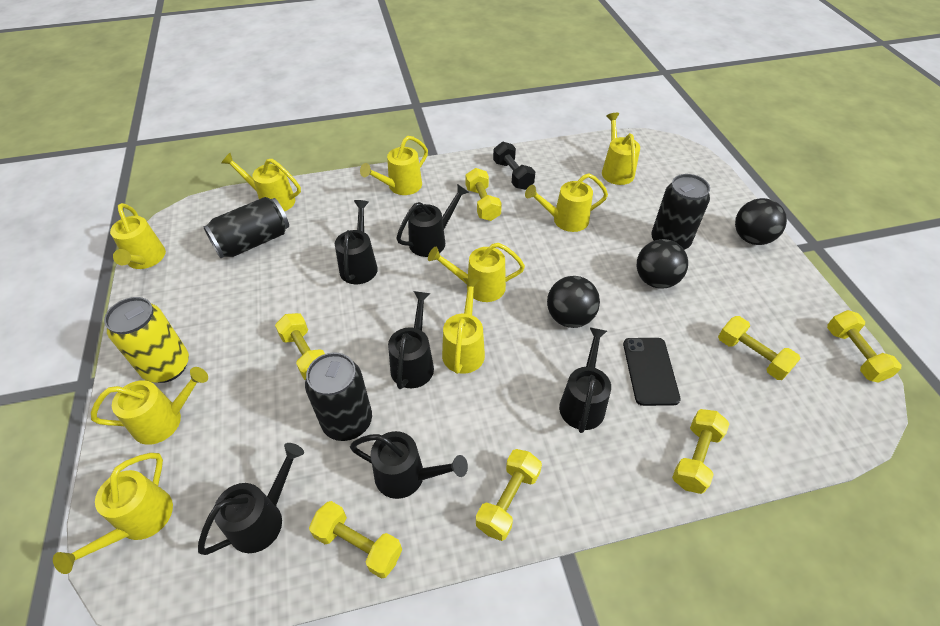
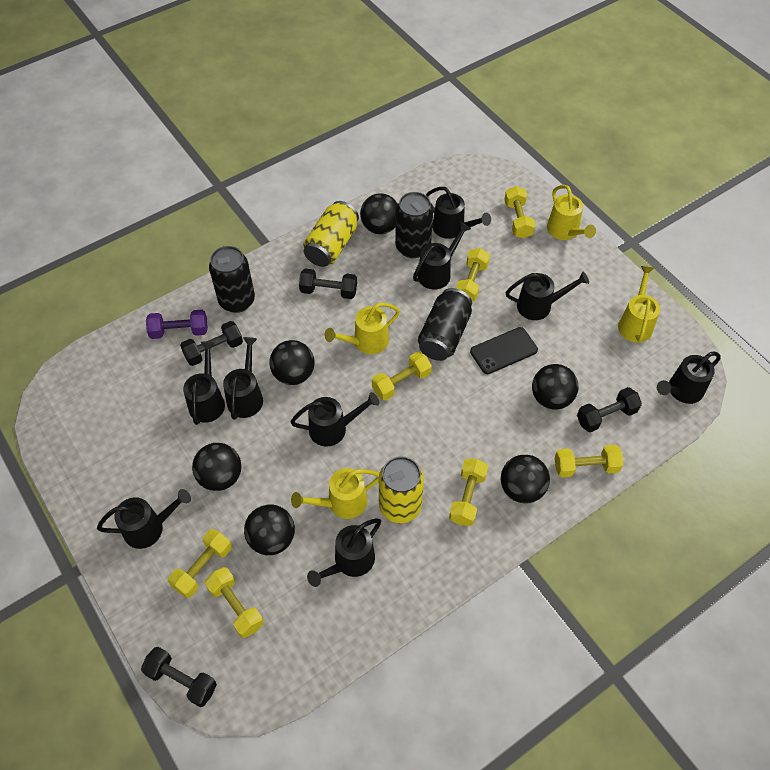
black ball: 3 -> 6
black dumbbell: 1 -> 4
black watering can: 6 -> 9
purple dumbbell: 0 -> 1
yellow can: 1 -> 2
yellow watering can: 9 -> 4

